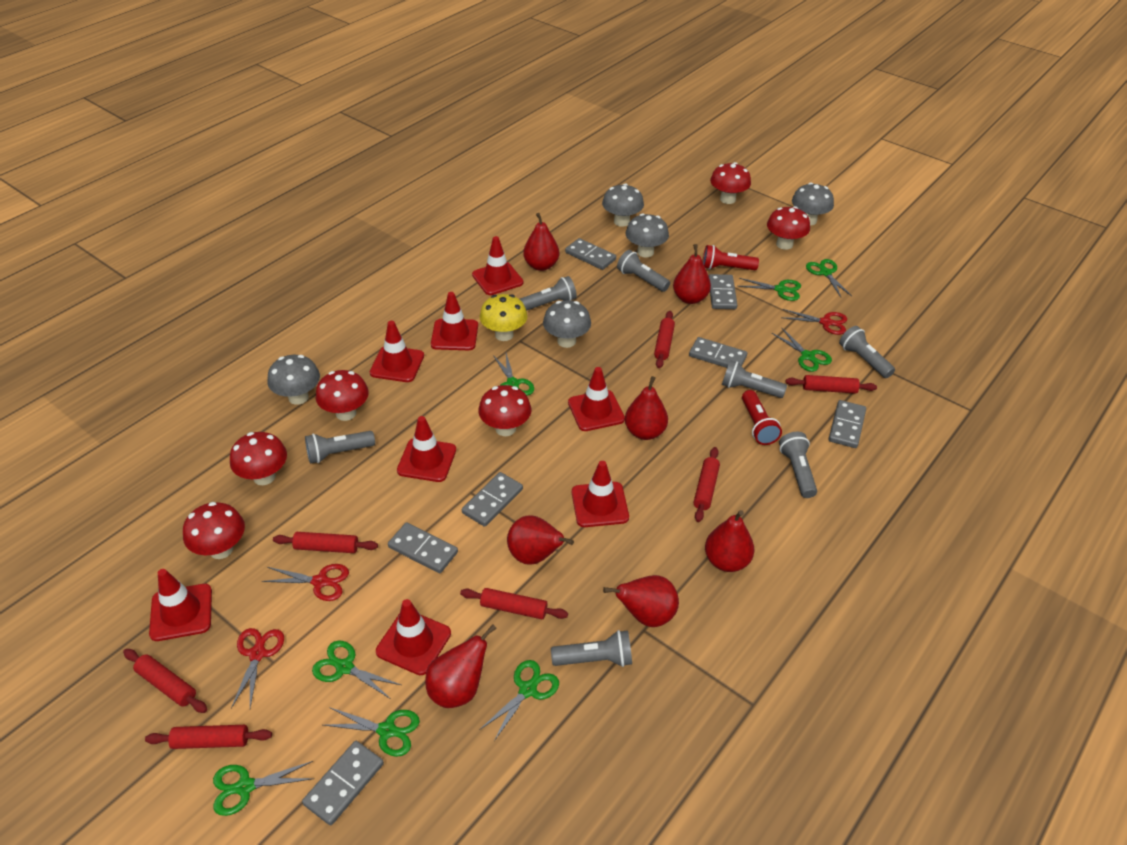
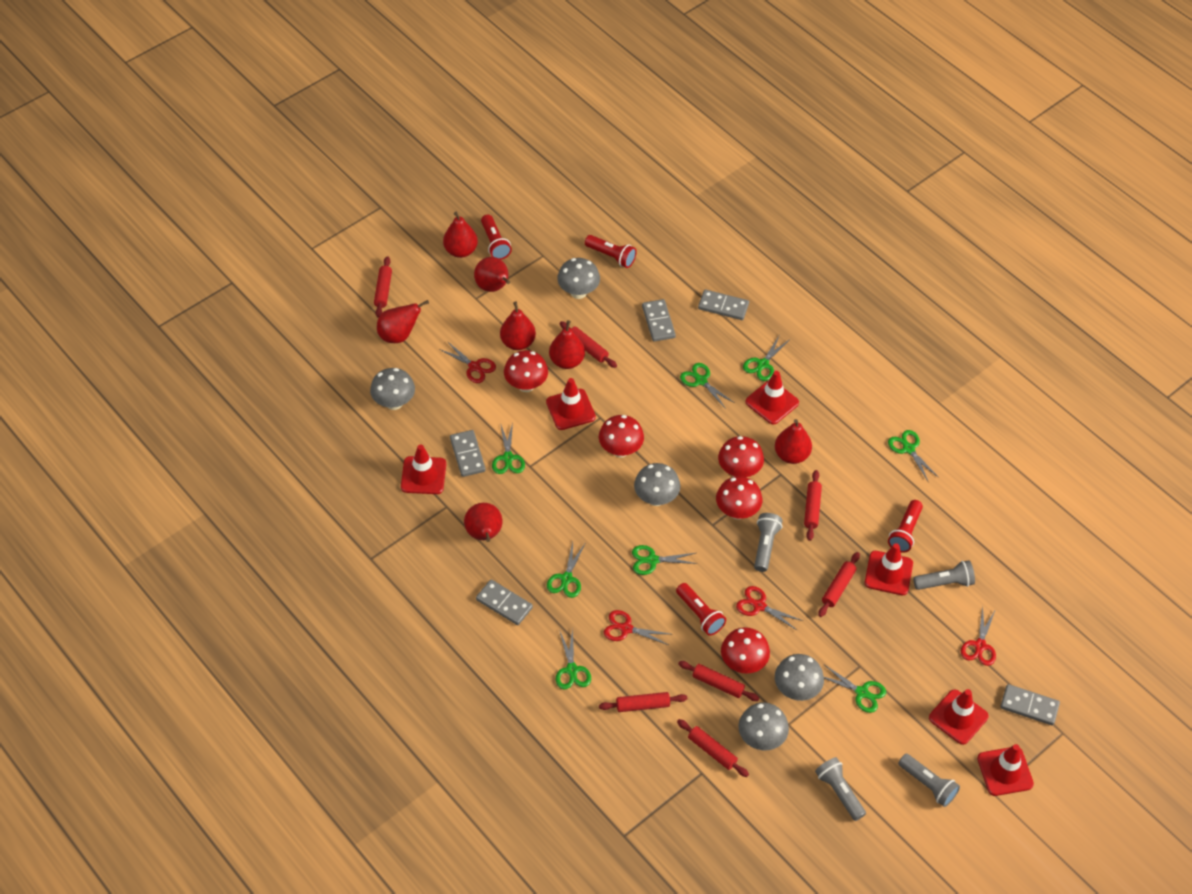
grey domino: 7 -> 5
grey flashlight: 7 -> 4
red flashlight: 2 -> 4
red mushroom: 6 -> 5
red scissors: 3 -> 4
red traffic cone: 8 -> 6
yellow mushroom: 1 -> 0

